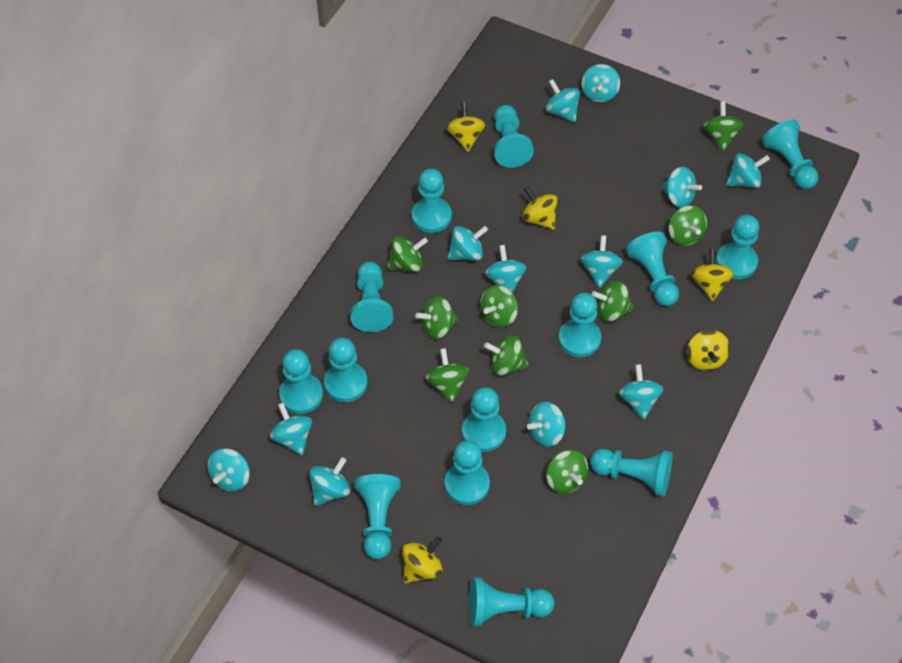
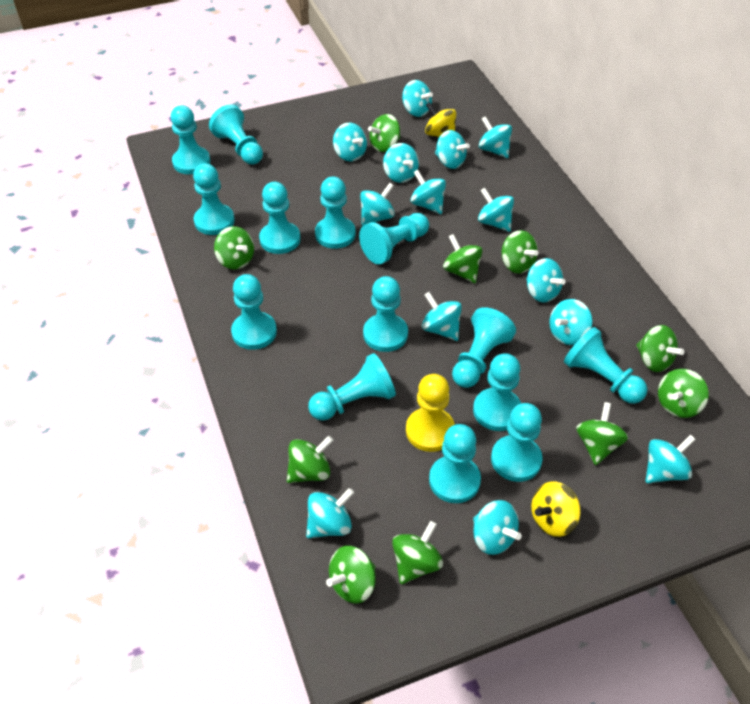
green spinning top: 9 -> 10
turquoise spinning top: 12 -> 14
yellow pawn: 0 -> 1
yellow spinning top: 5 -> 2

